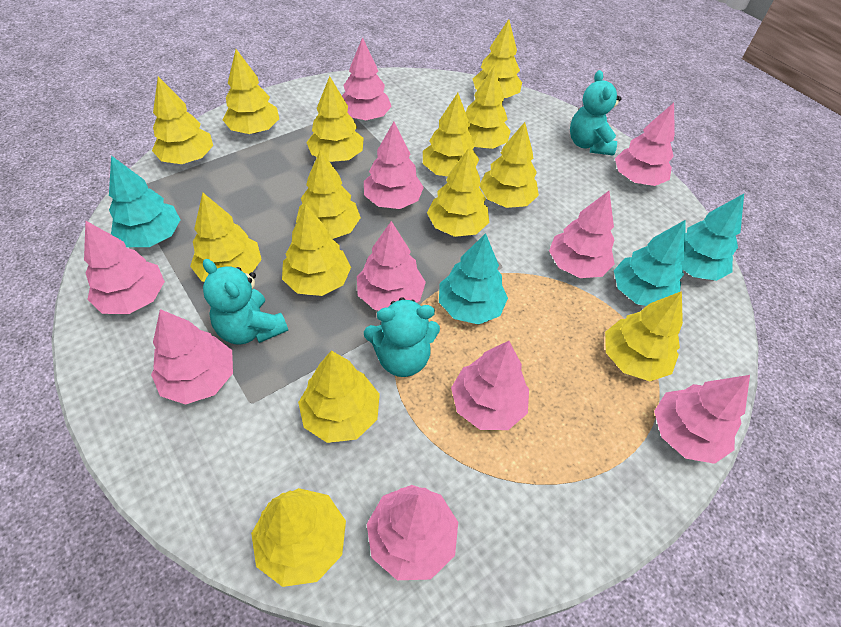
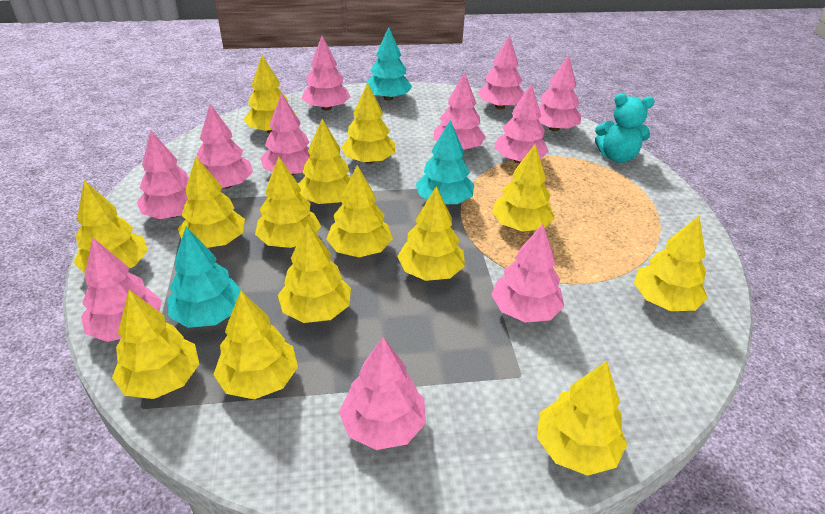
pink tree: 10 -> 11
turquoise teddy bear: 3 -> 1
turquoise tree: 4 -> 3

